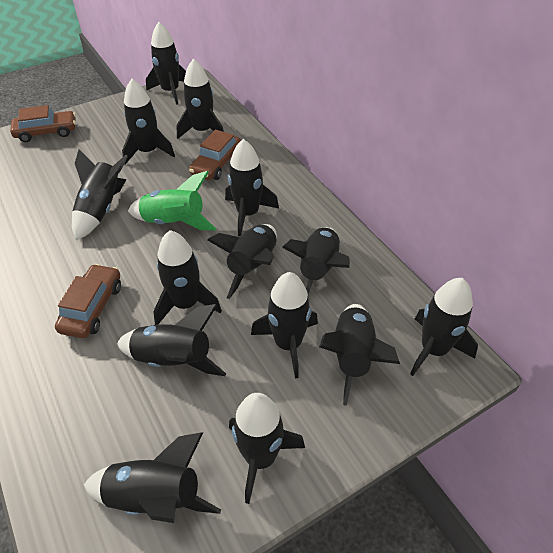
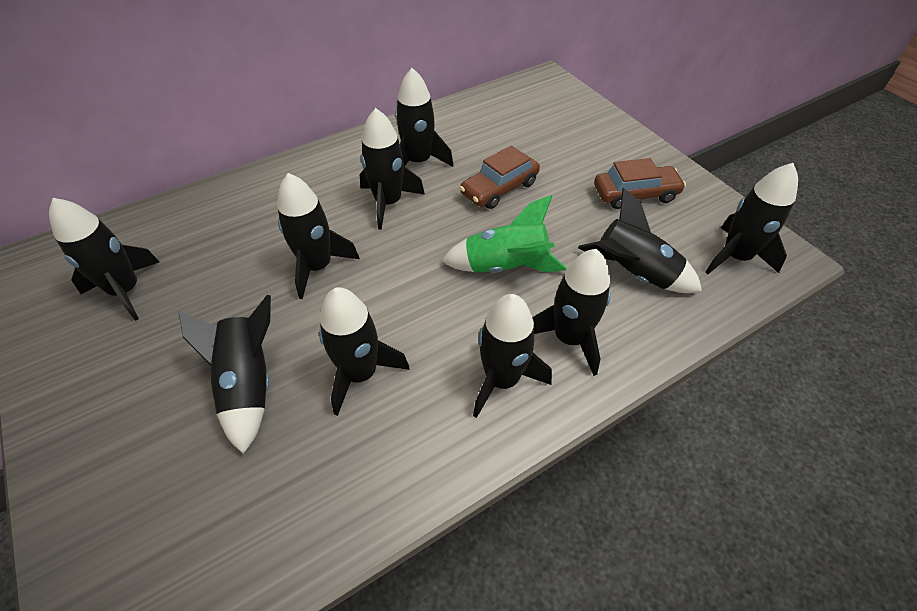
black rocket: 14 -> 10
brown car: 3 -> 2

